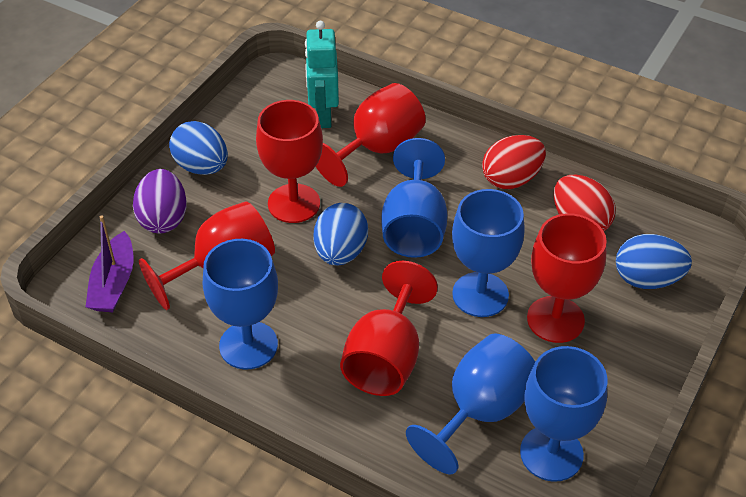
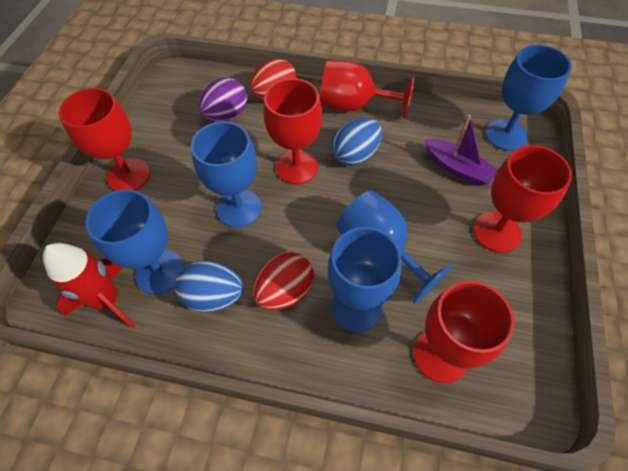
blue egg: 3 -> 2
red rocket: 0 -> 1
turquoise robot: 1 -> 0

